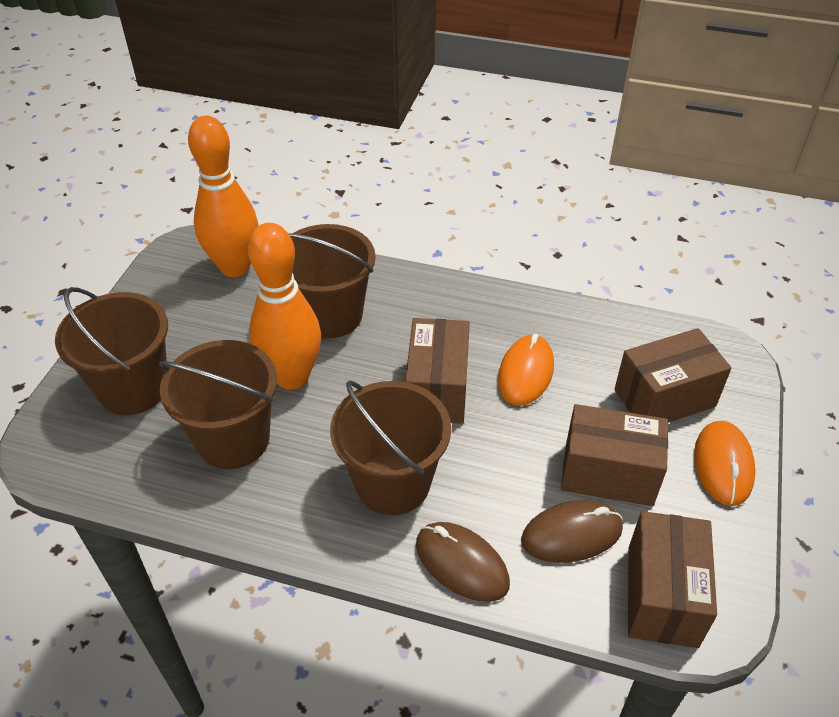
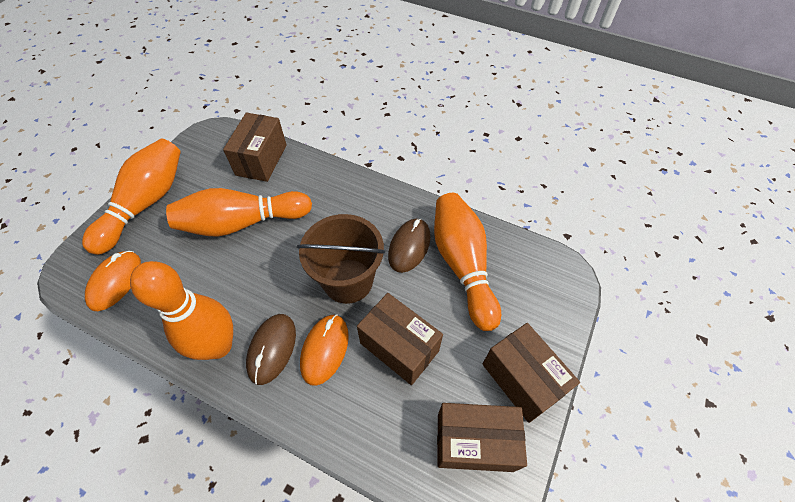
brown bucket: 4 -> 1
orange bowling pin: 2 -> 4

